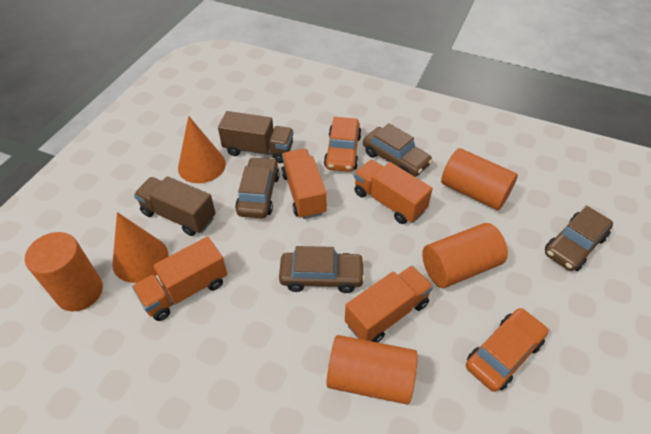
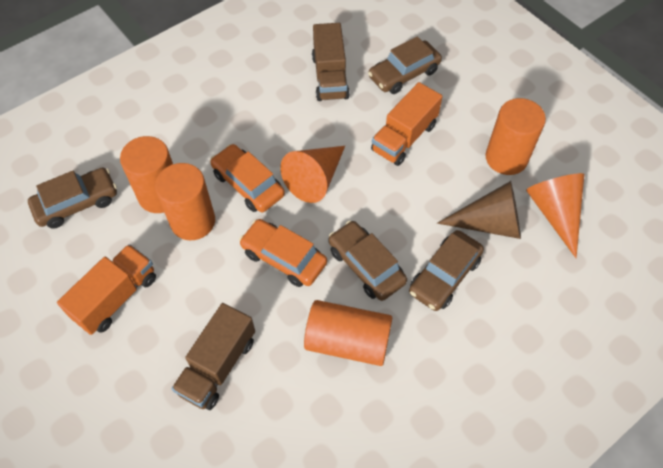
brown cone: 0 -> 1
orange truck: 4 -> 2

